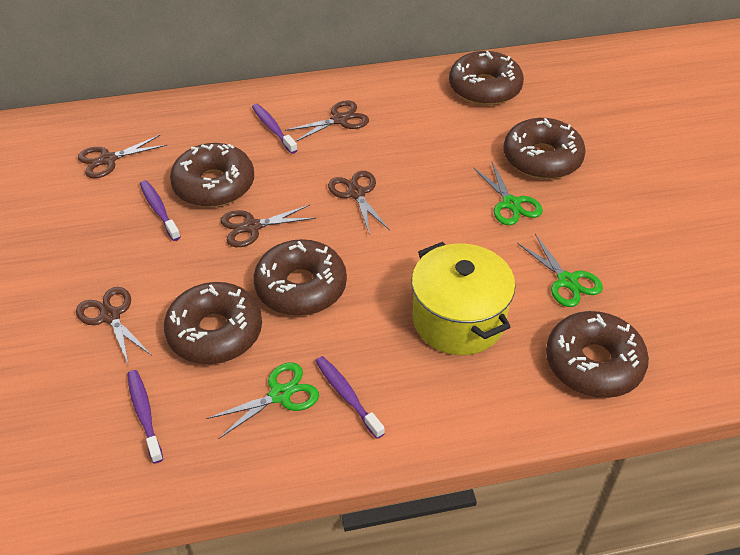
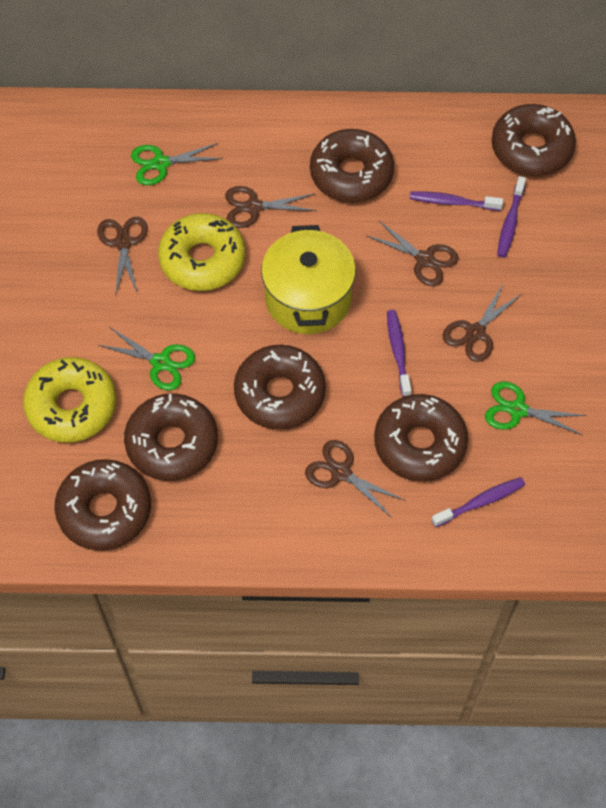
yellow donut: 0 -> 2

